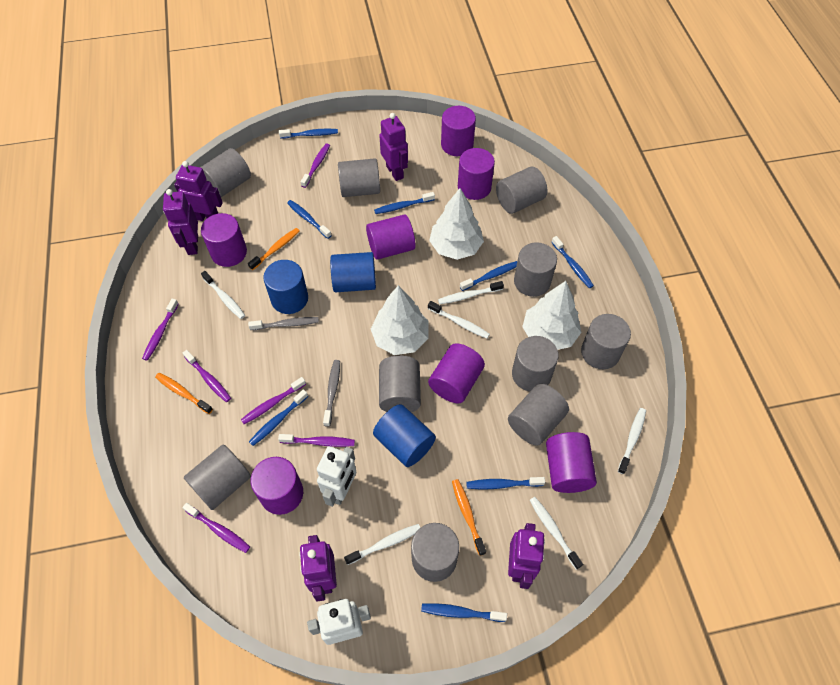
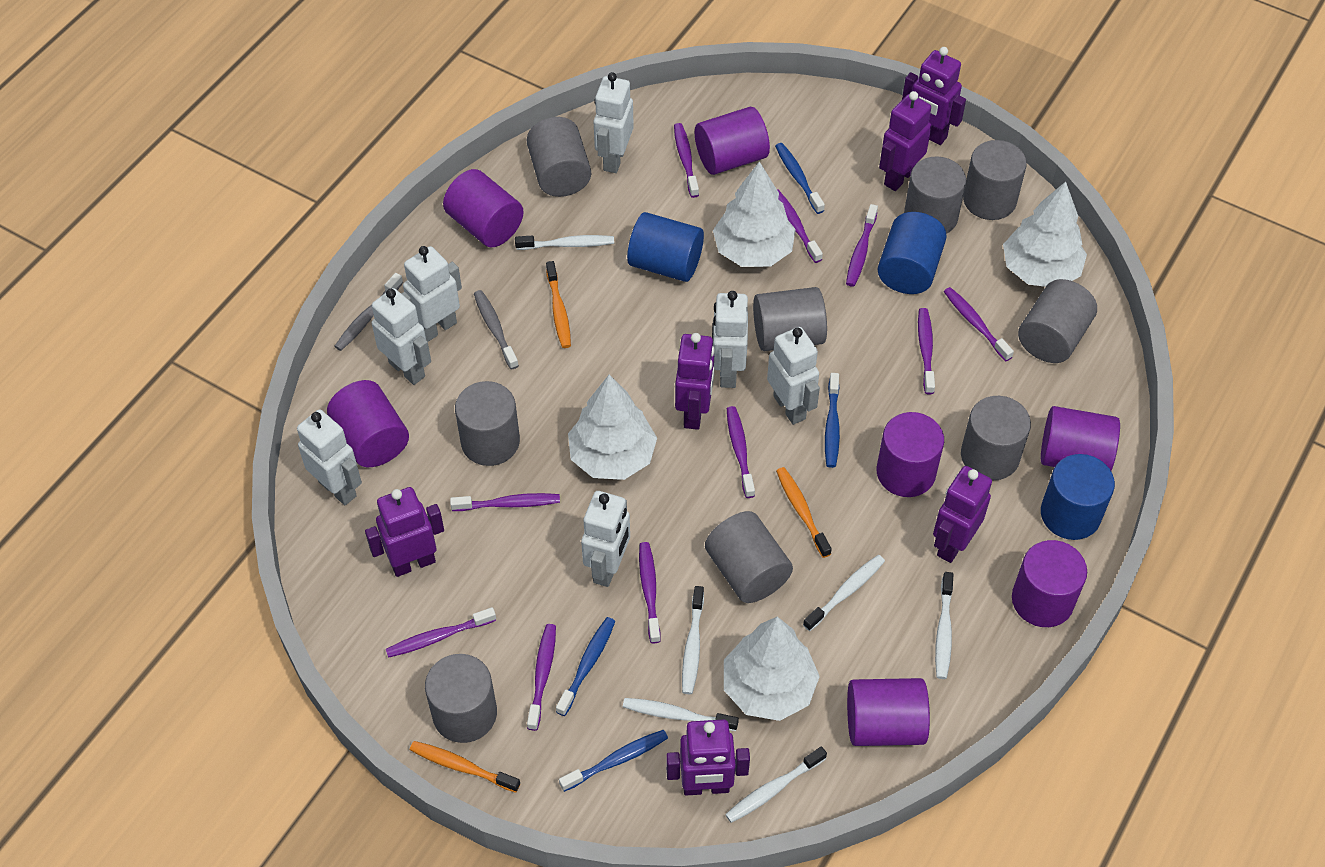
blue toothbrush: 8 -> 4
grey cylinder: 10 -> 9
purple robot: 5 -> 6
purple toothbrush: 6 -> 10
white robot: 2 -> 7
white tree: 3 -> 4

